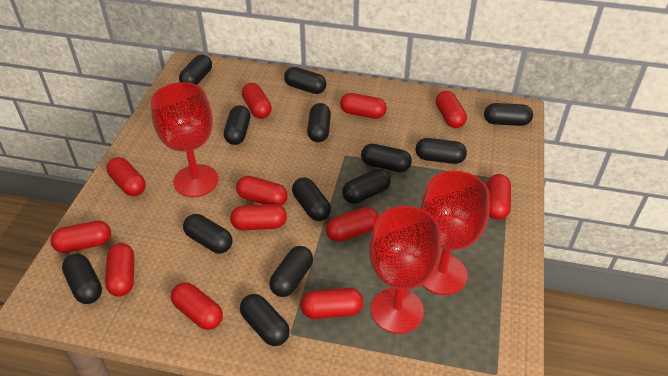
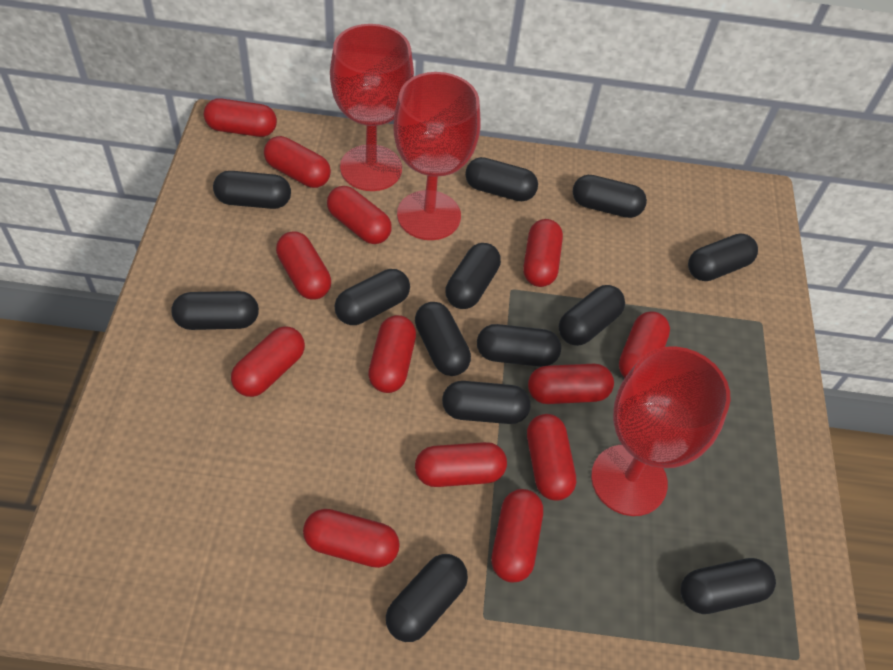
red capsule: 12 -> 13

